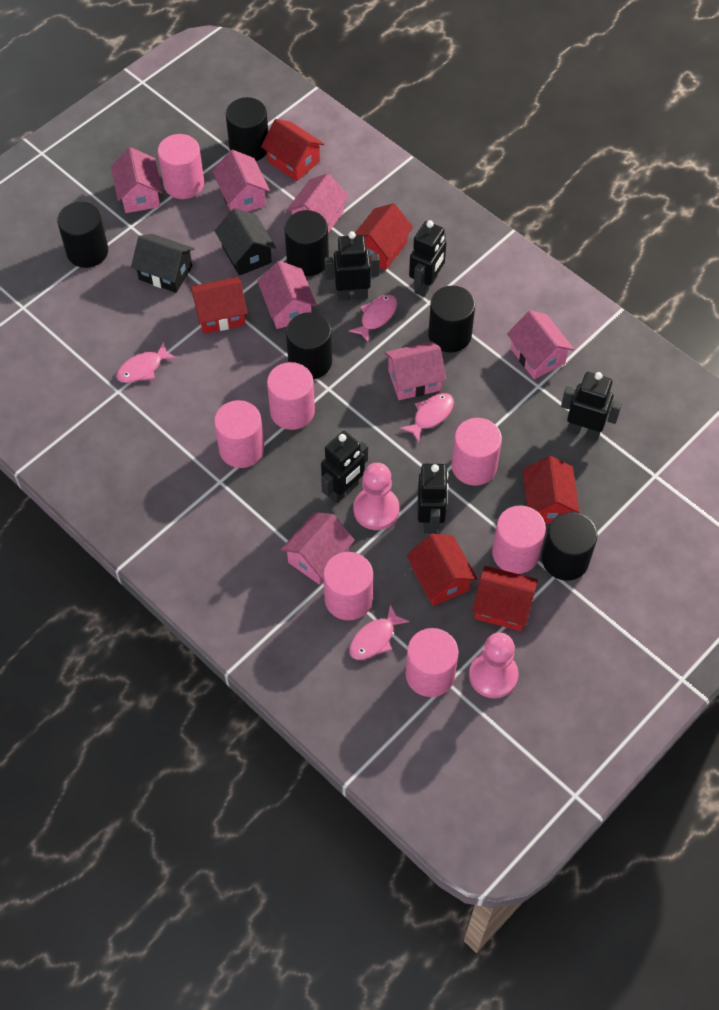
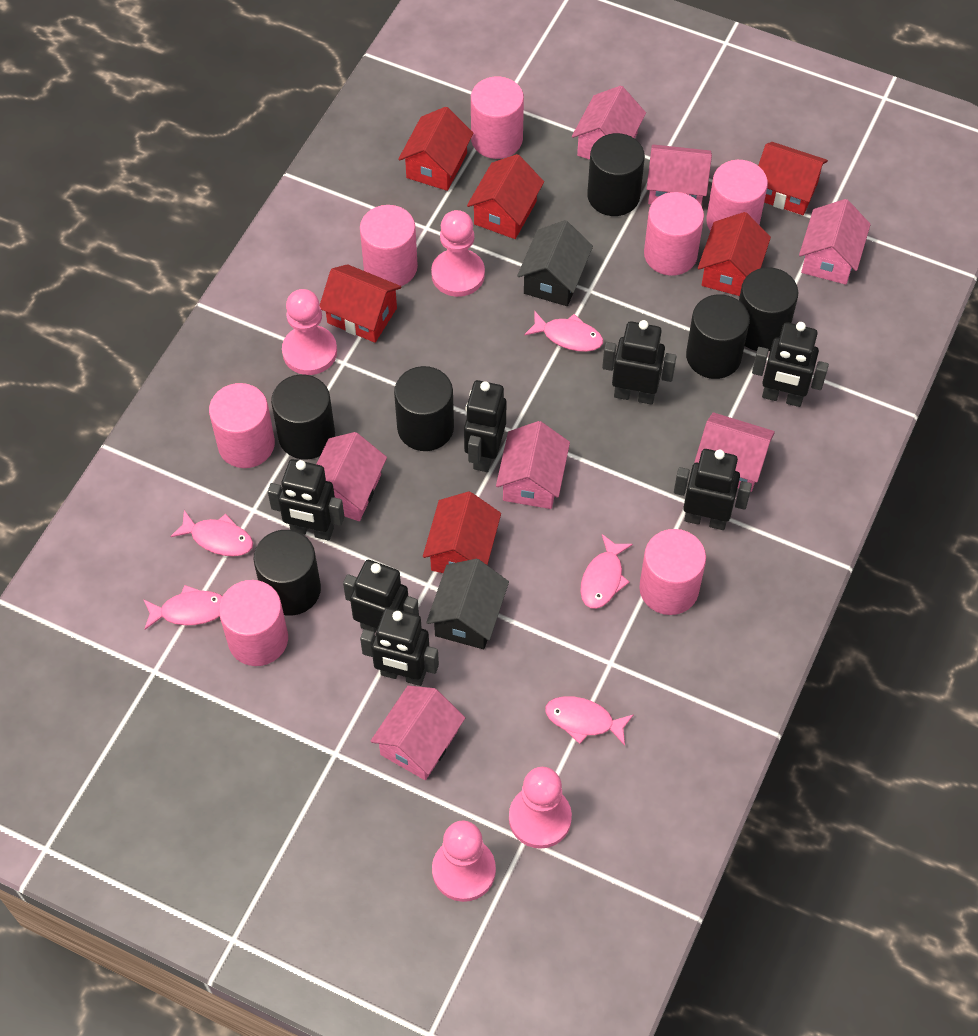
black robot: 5 -> 7
pink fish: 4 -> 5
pink pawn: 2 -> 4

